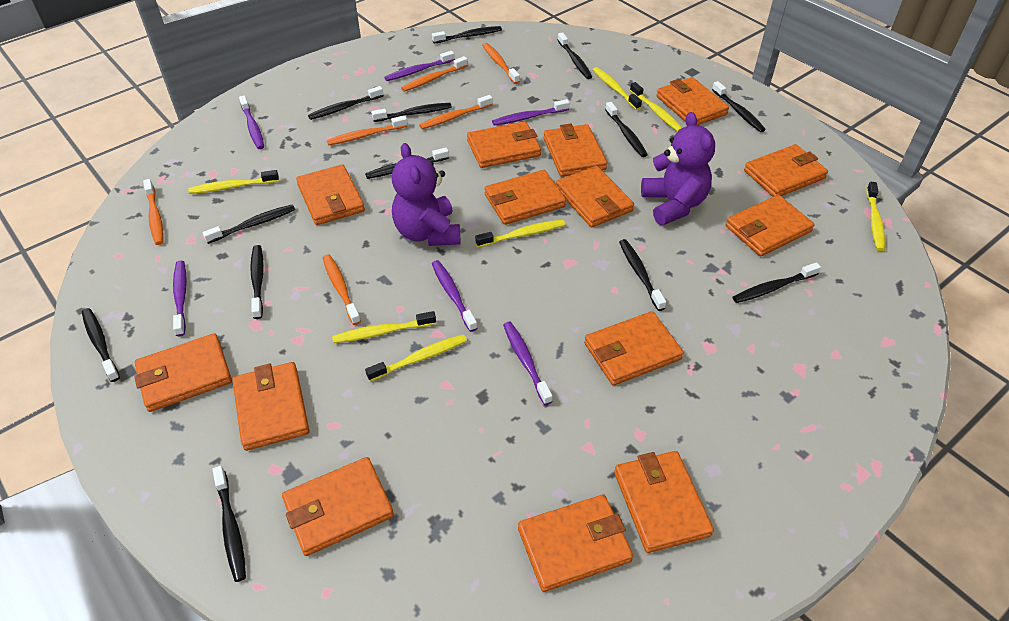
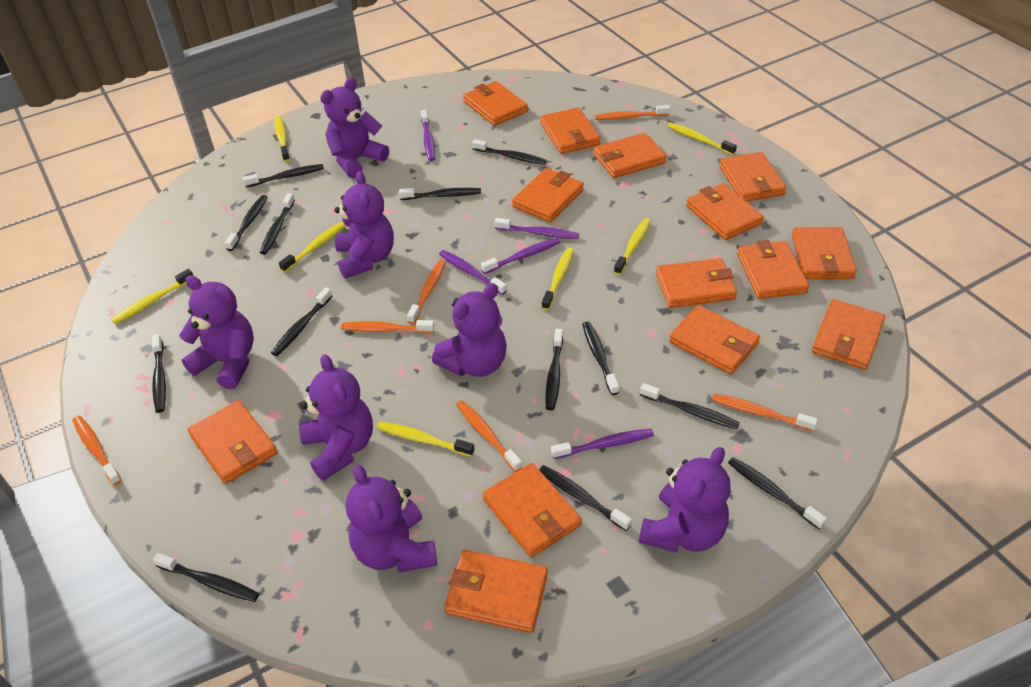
purple teddy bear: 2 -> 7
purple toothbrush: 6 -> 5

